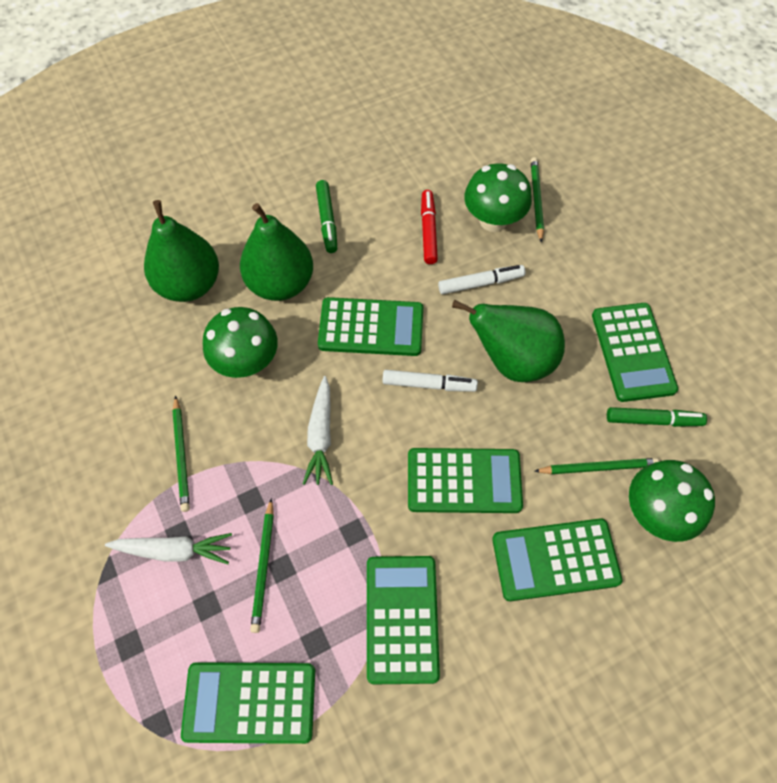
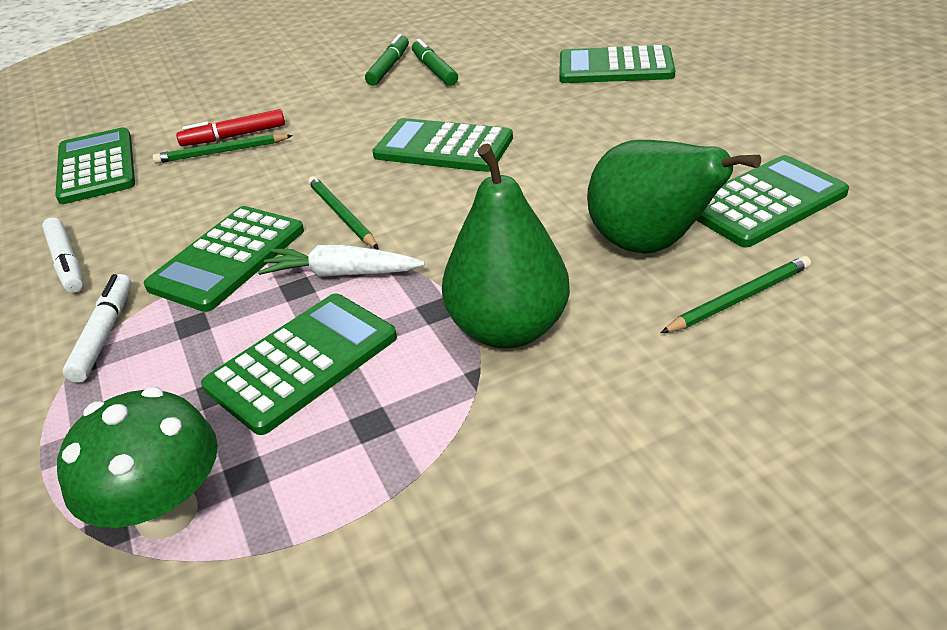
green mushroom: 3 -> 1
green pear: 3 -> 2
green pencil: 4 -> 3
white carrot: 2 -> 1

